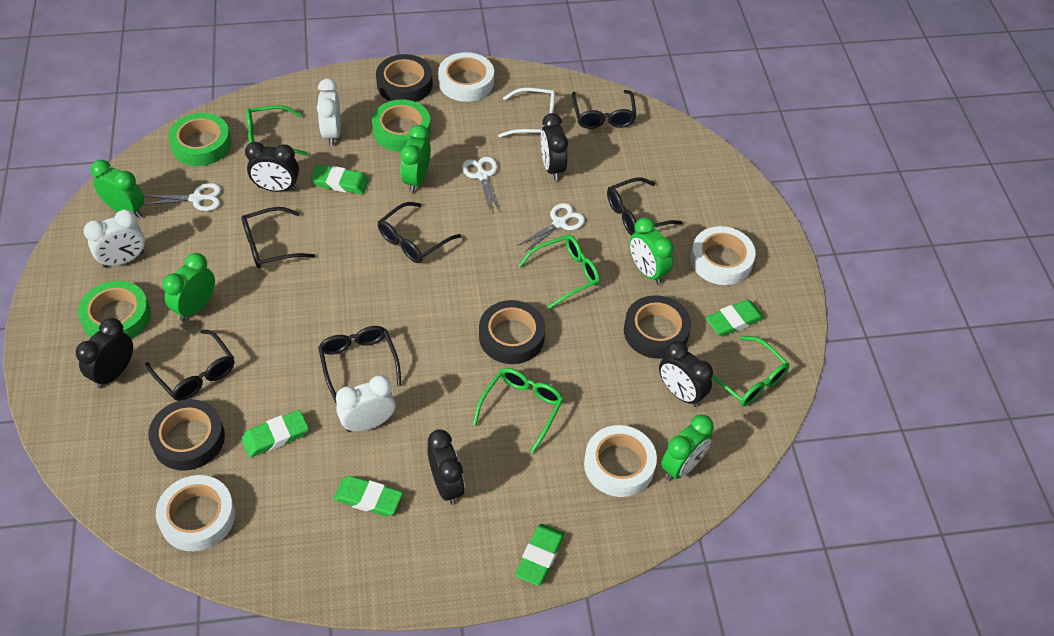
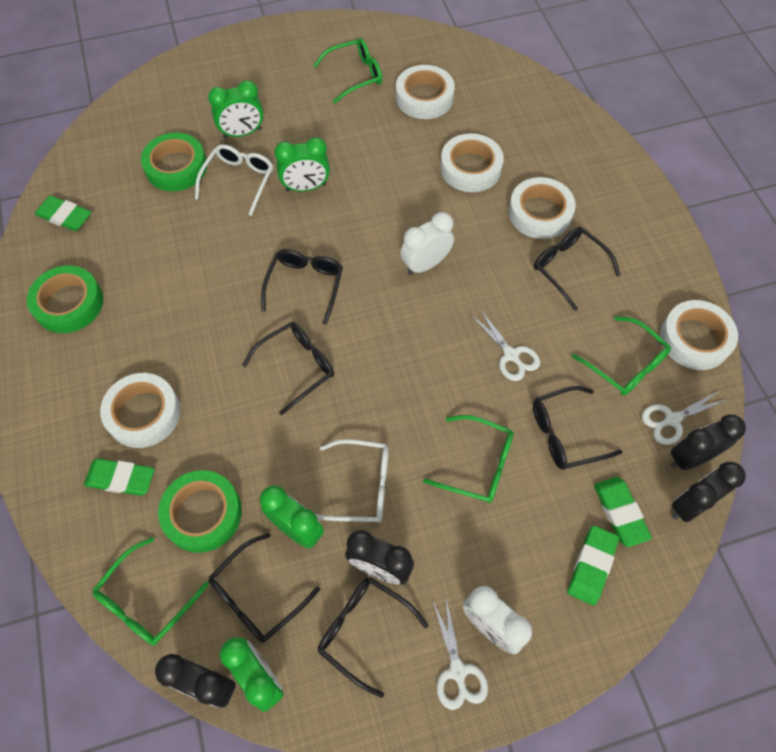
black clock: 5 -> 4
black tape: 4 -> 0
green clock: 5 -> 4
green eraser: 5 -> 4
white clock: 3 -> 2
white glasses: 1 -> 2
white tape: 4 -> 5

